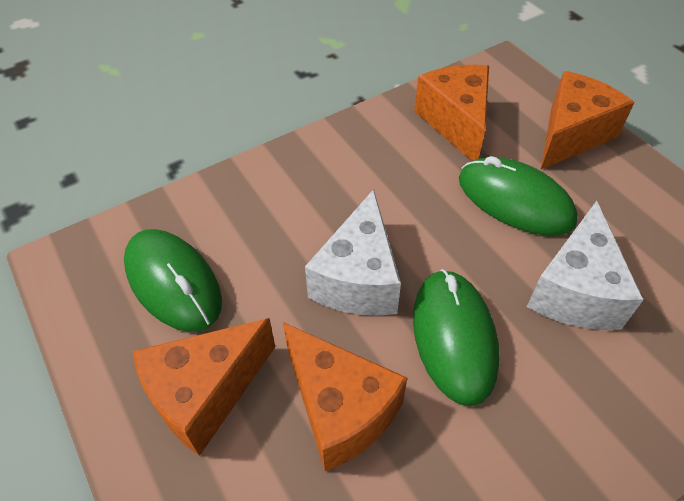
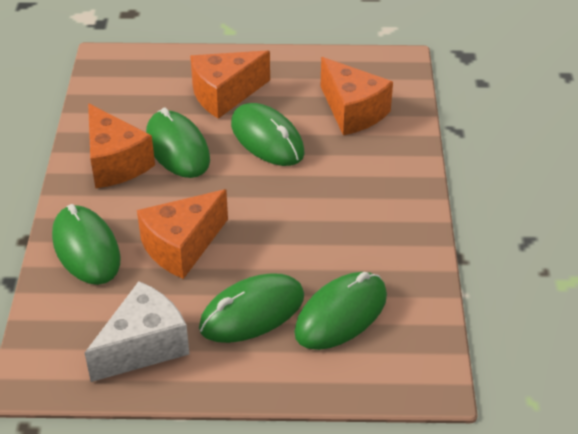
green mouse: 3 -> 5
white cheese: 2 -> 1

